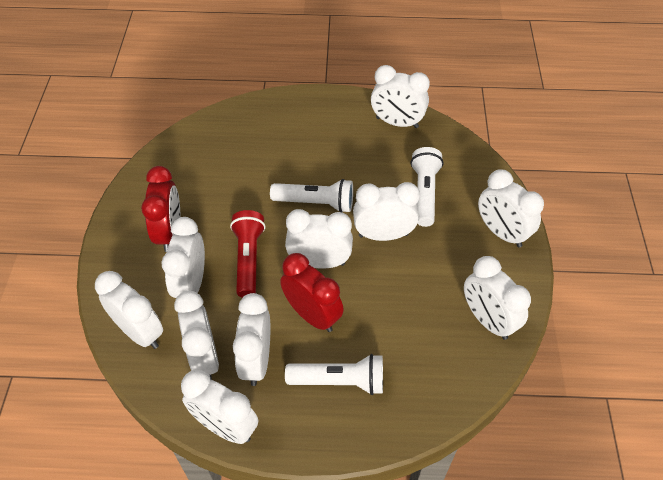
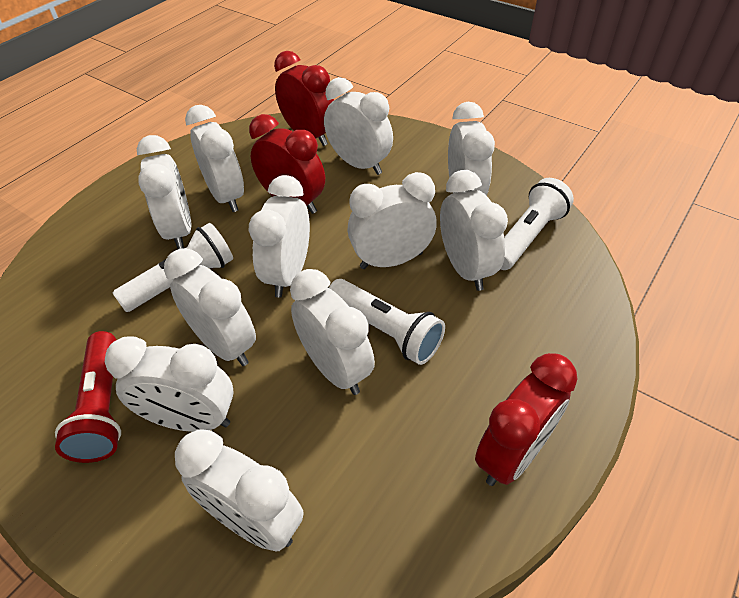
red clock: 2 -> 3
white clock: 10 -> 11

